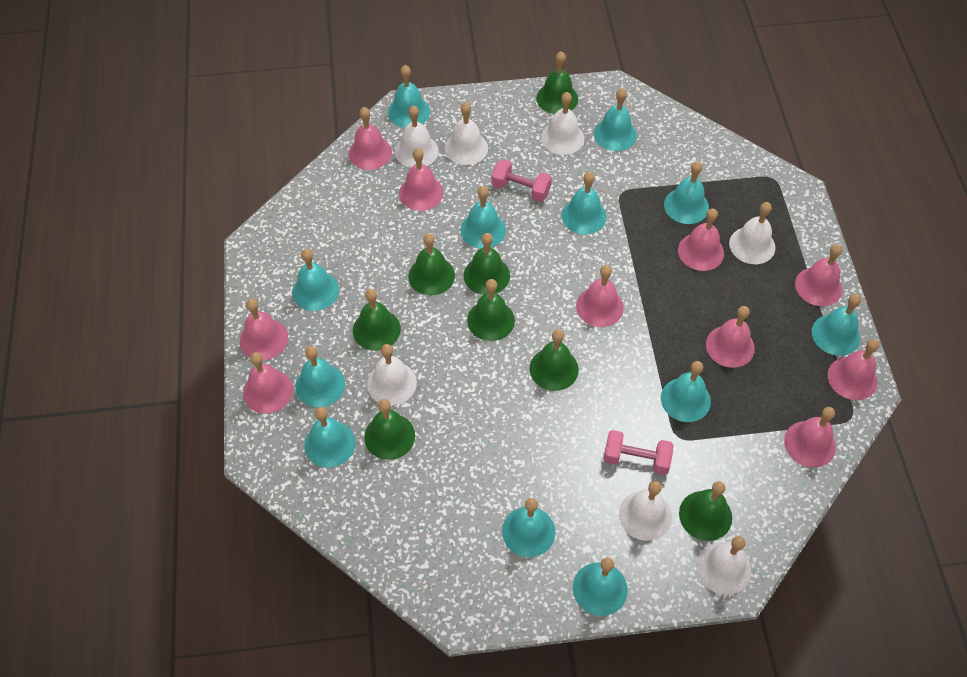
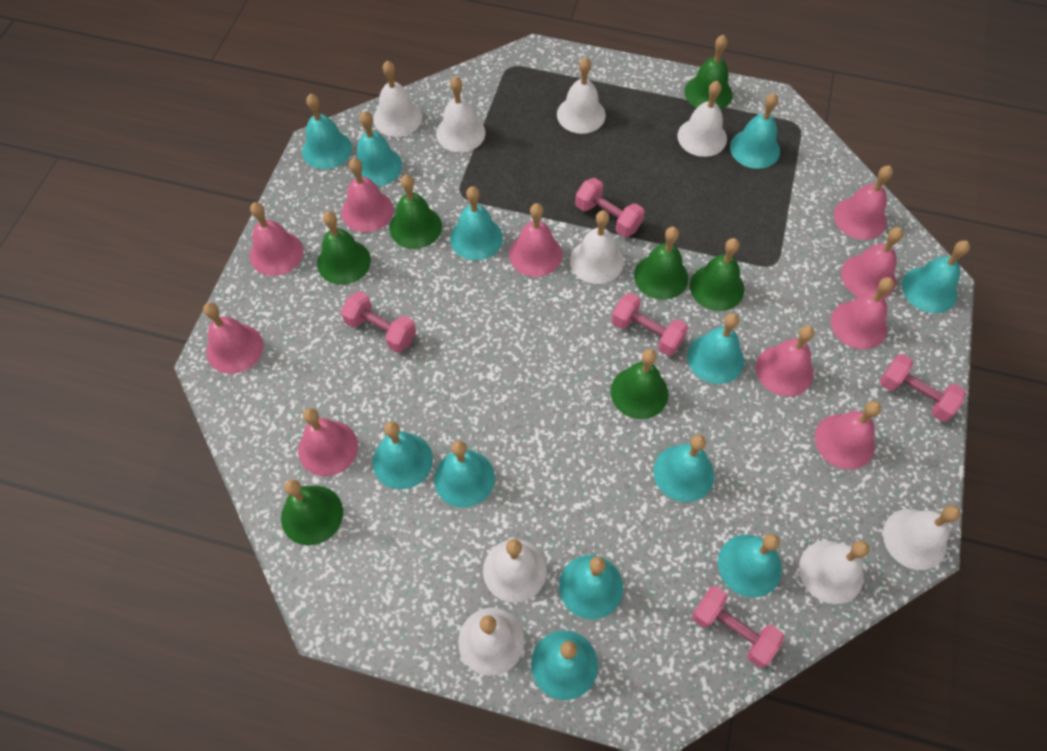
green bell: 8 -> 7
pink dumbbell: 2 -> 5
white bell: 7 -> 9

